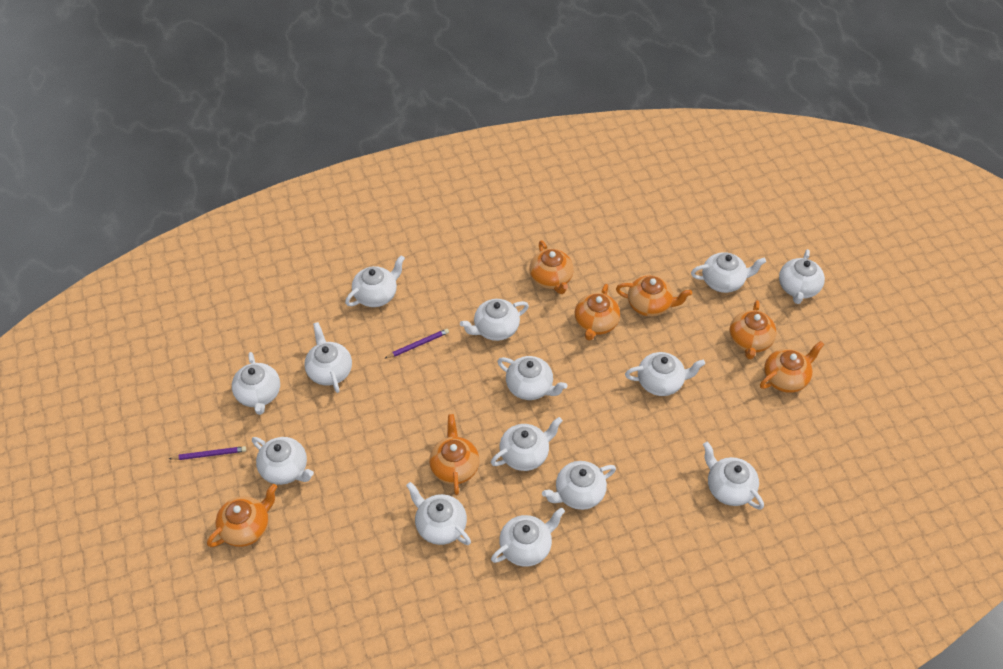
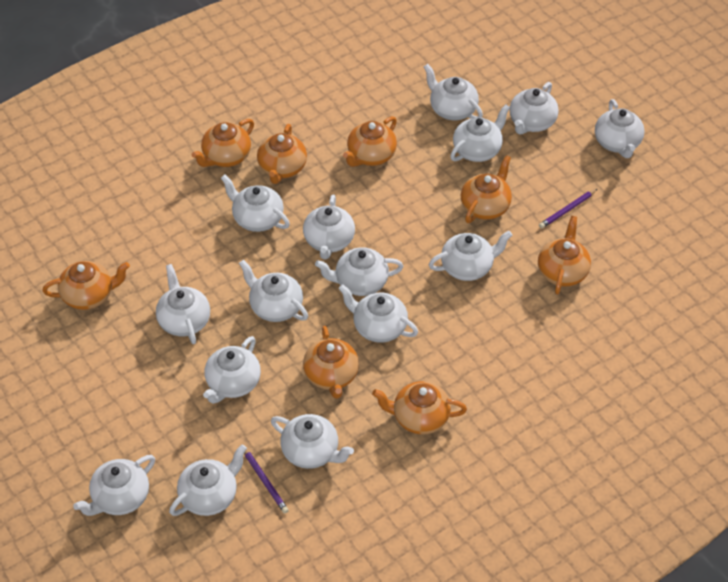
orange teapot: 7 -> 8
white teapot: 14 -> 15

